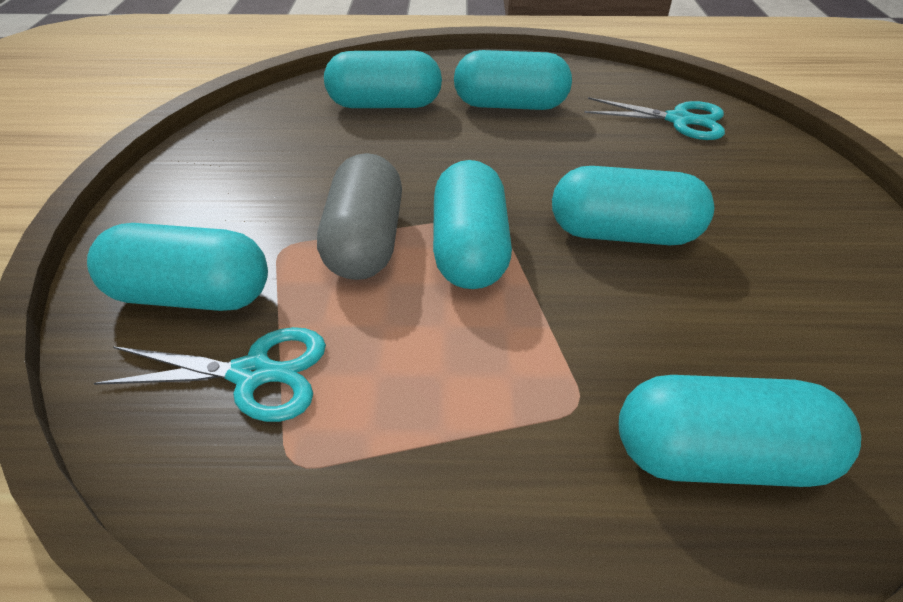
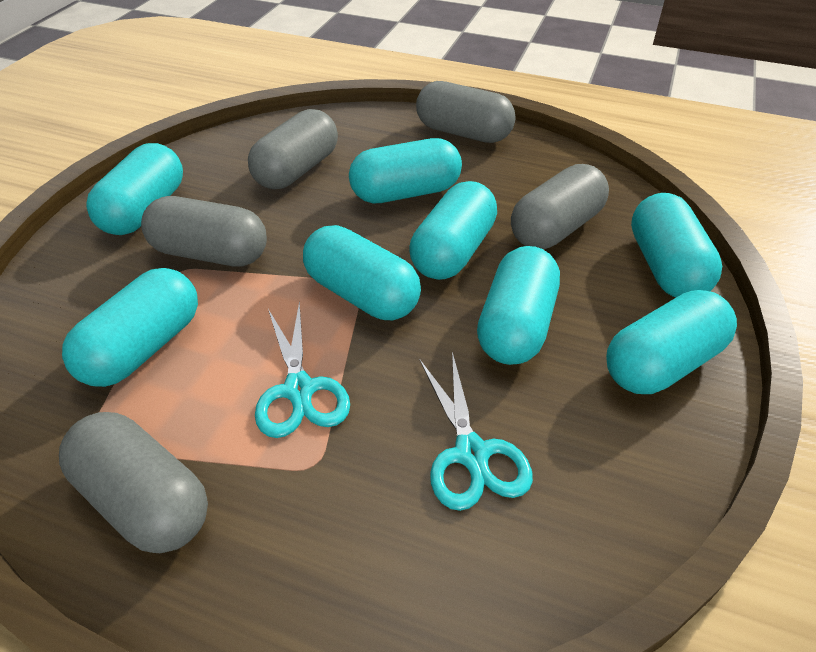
grey capsule: 1 -> 5
turquoise capsule: 6 -> 8

